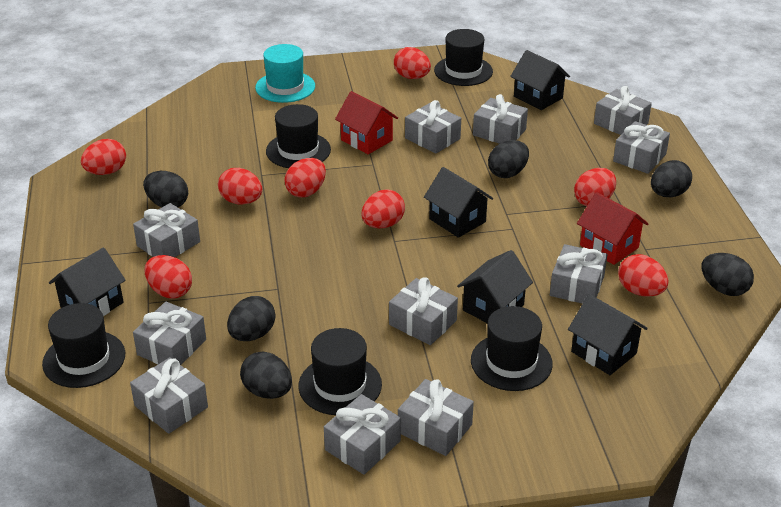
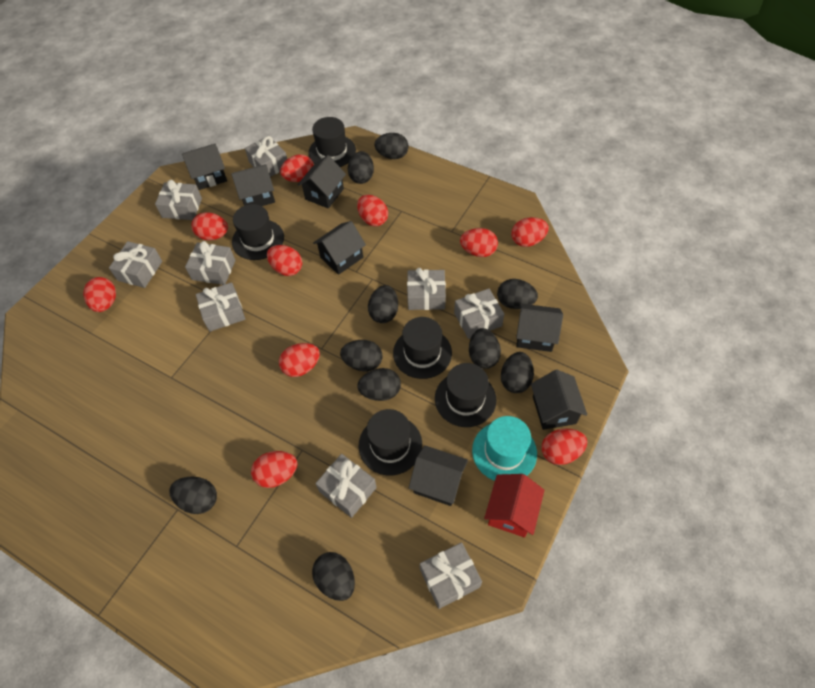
black egg: 6 -> 10
black house: 5 -> 7
grey gift: 11 -> 9
red egg: 8 -> 10
red house: 2 -> 1

